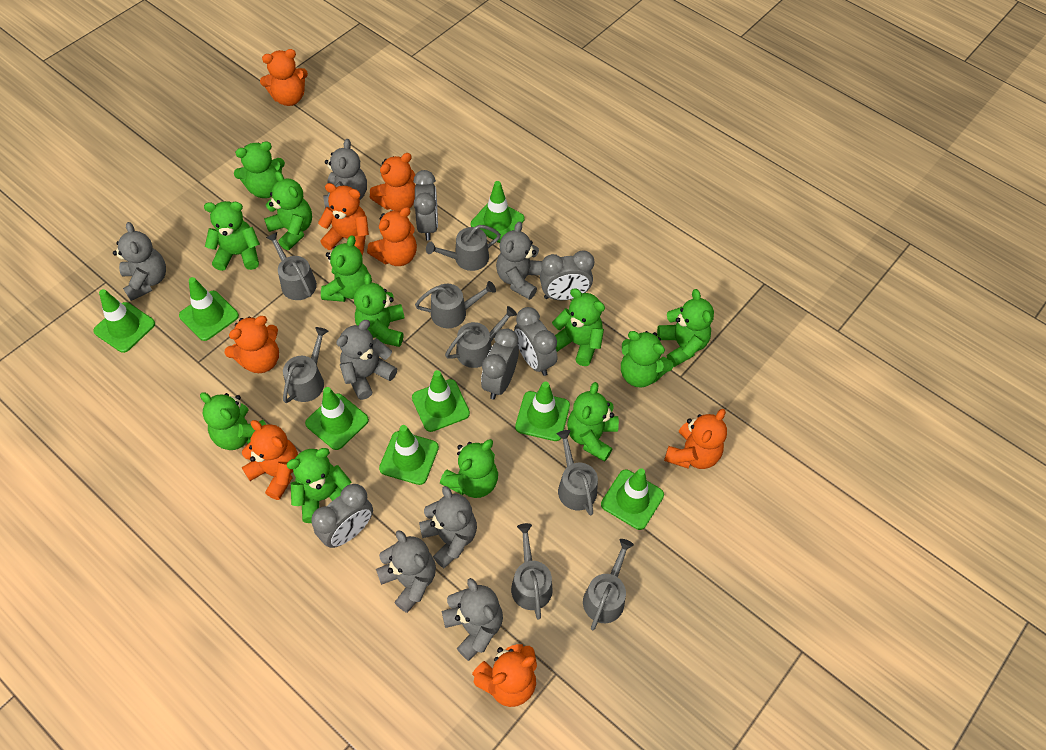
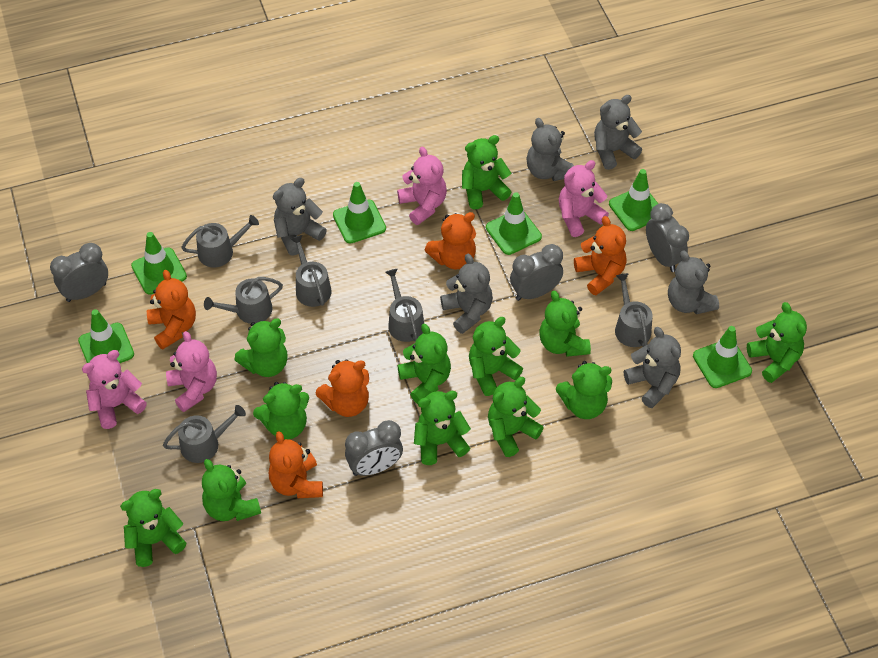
green traffic cone: 8 -> 6
grey clock: 5 -> 4
grey teddy bear: 7 -> 6
grey watering can: 8 -> 6
orange teddy bear: 8 -> 5
pink teddy bear: 0 -> 4

